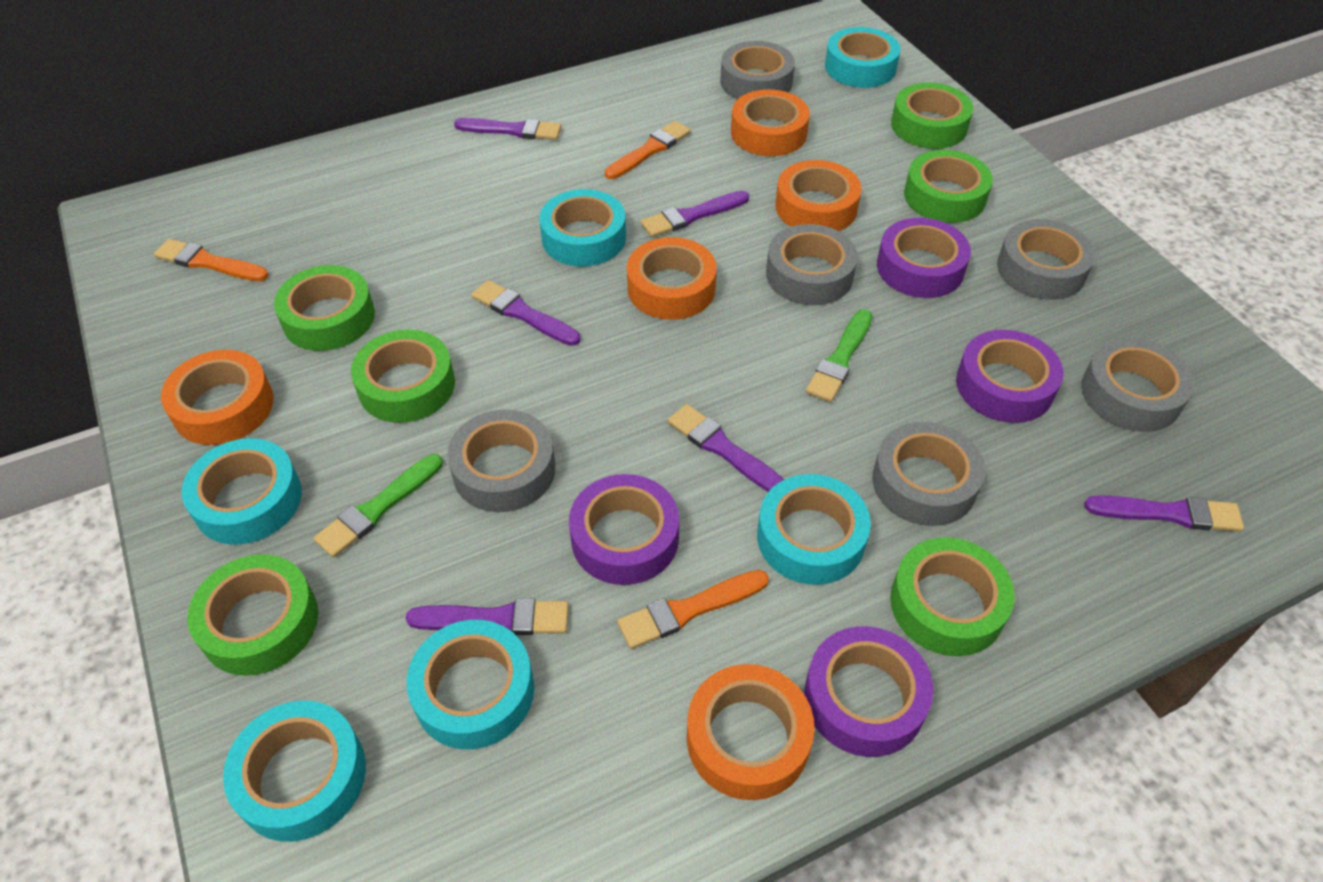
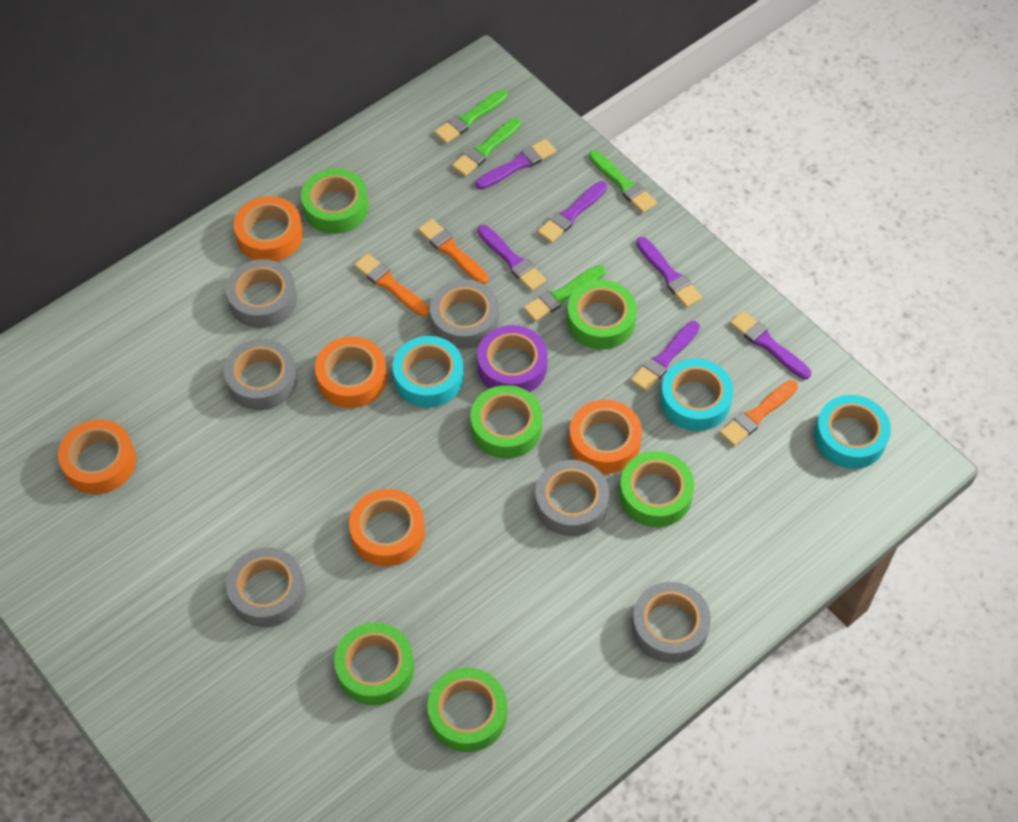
green brush: 2 -> 4
purple tape: 4 -> 1
turquoise tape: 6 -> 3

